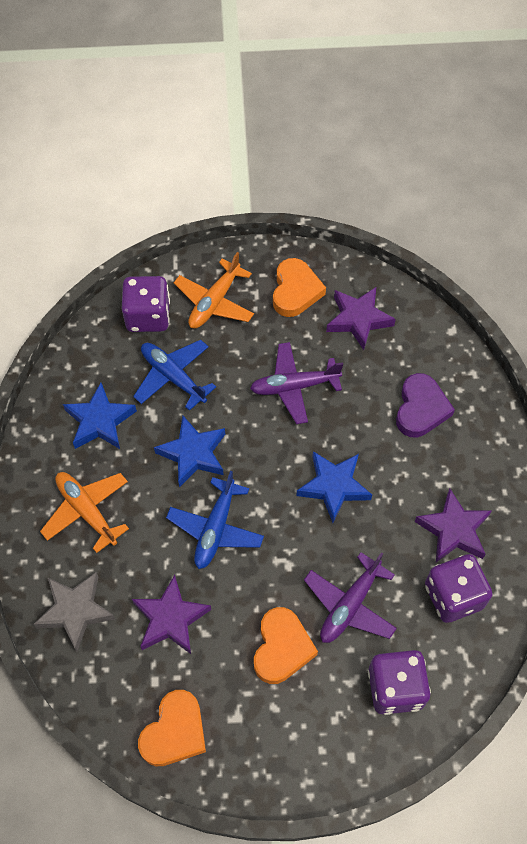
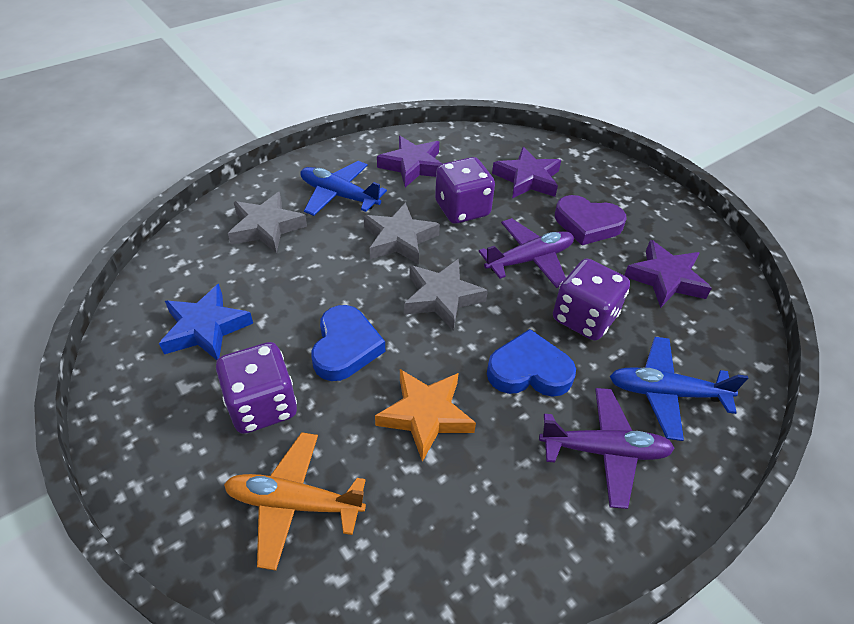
blue heart: 0 -> 2
blue star: 3 -> 1
grey star: 1 -> 3
orange heart: 3 -> 0
orange plane: 2 -> 1
orange star: 0 -> 1

